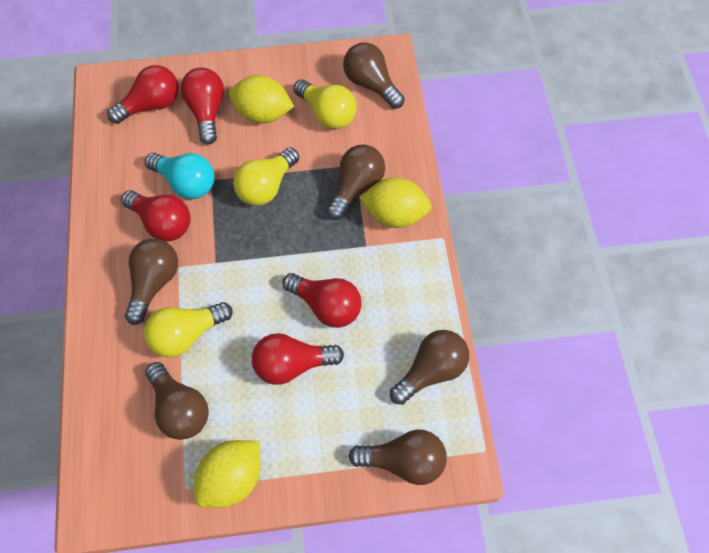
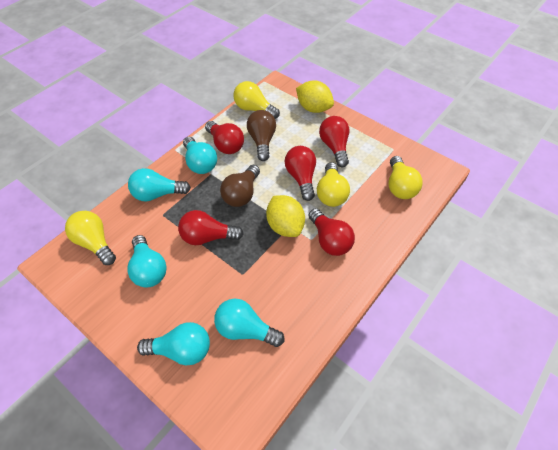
brown light bulb: 6 -> 2
turquoise light bulb: 1 -> 5
yellow lemon: 3 -> 2
yellow light bulb: 3 -> 4

